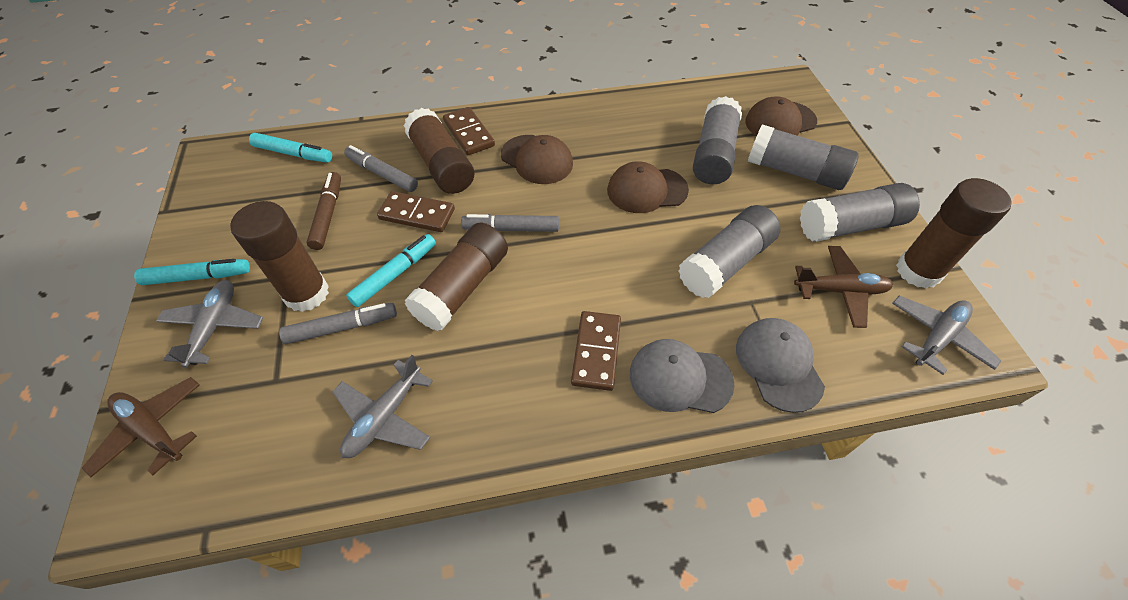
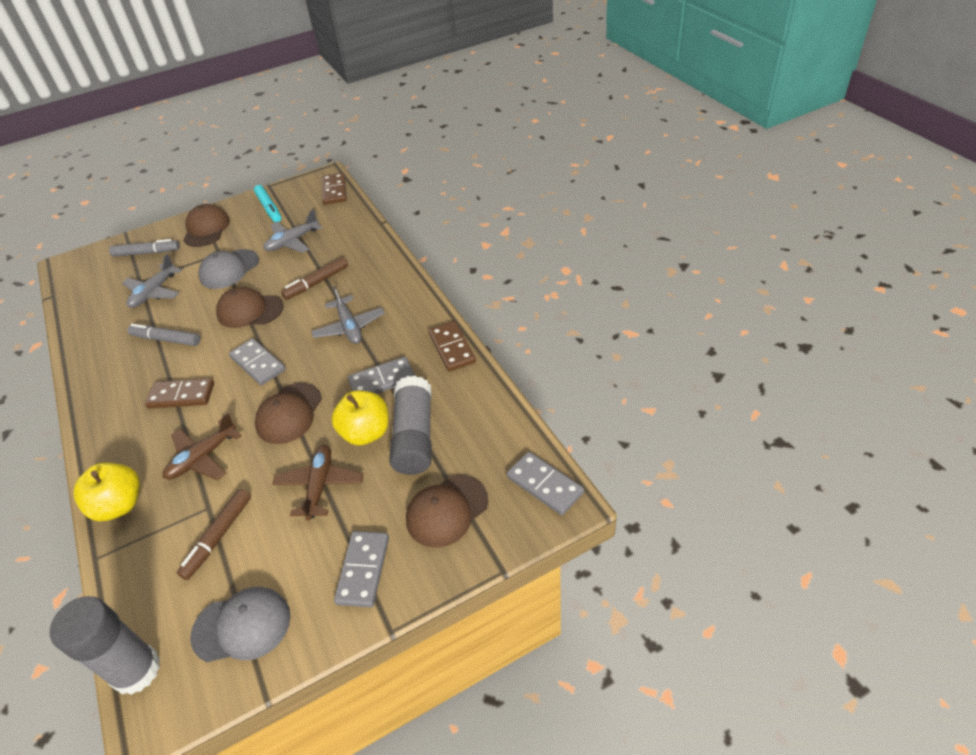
brown cap: 3 -> 4
brown glue stick: 4 -> 0
brown marker: 1 -> 2
grey domino: 0 -> 4
grey glue stick: 4 -> 2
grey marker: 3 -> 2
turquoise marker: 3 -> 1
yellow apple: 0 -> 2

